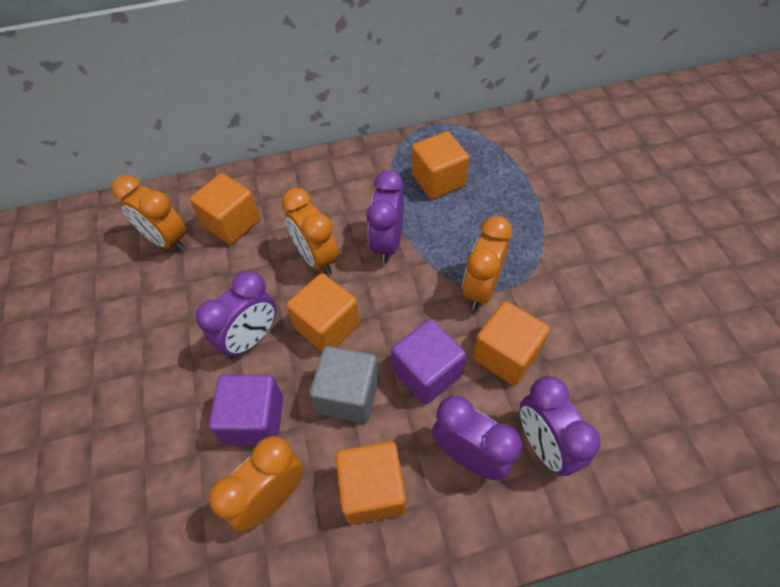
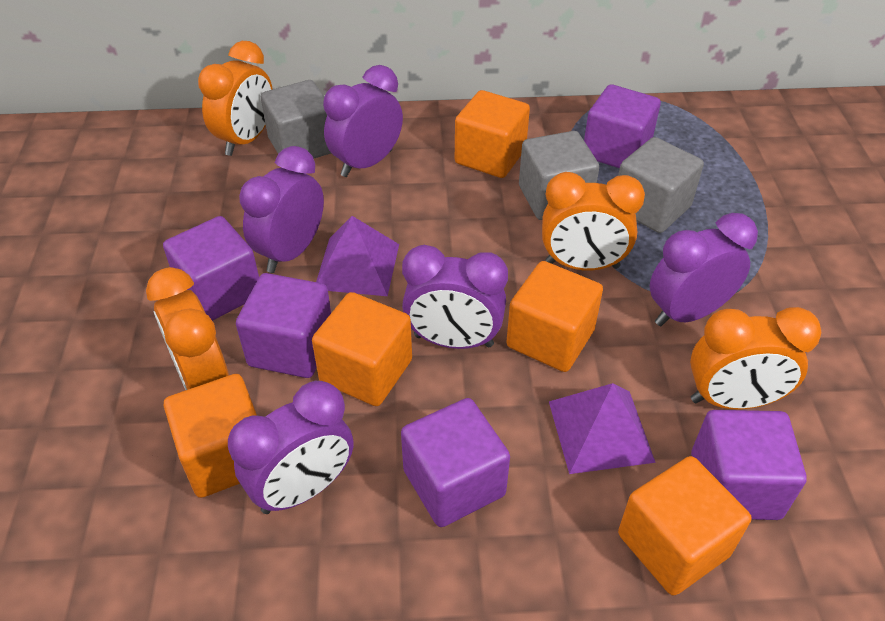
grey cube: 1 -> 3
purple clock: 4 -> 5
purple cube: 2 -> 5
purple pyramid: 0 -> 2

